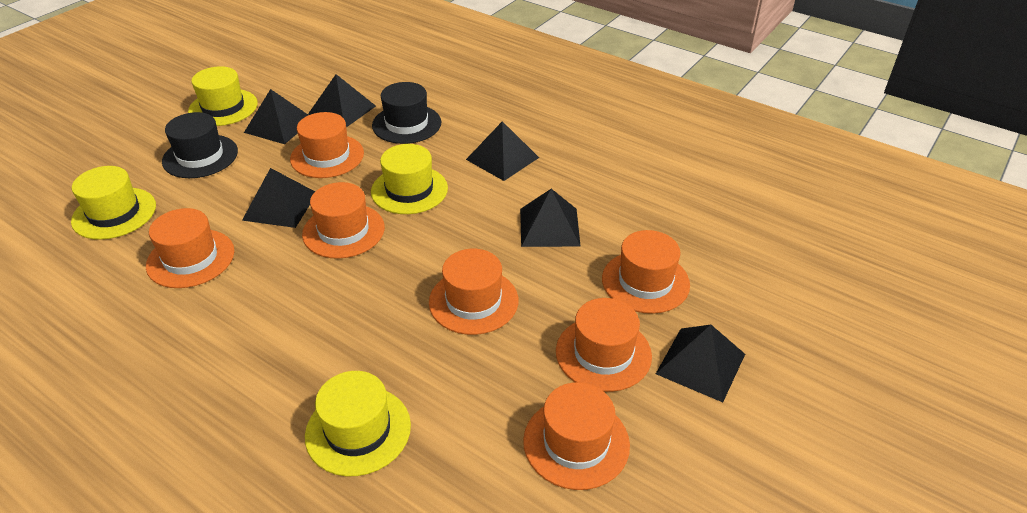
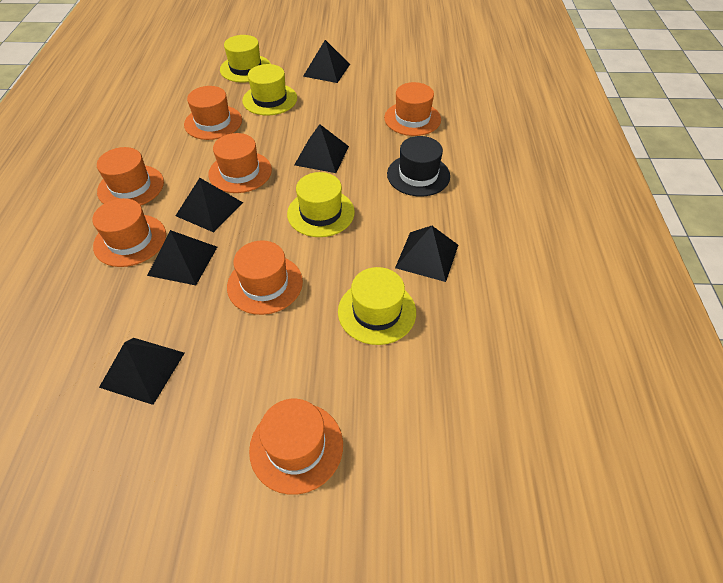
black hat: 2 -> 1

